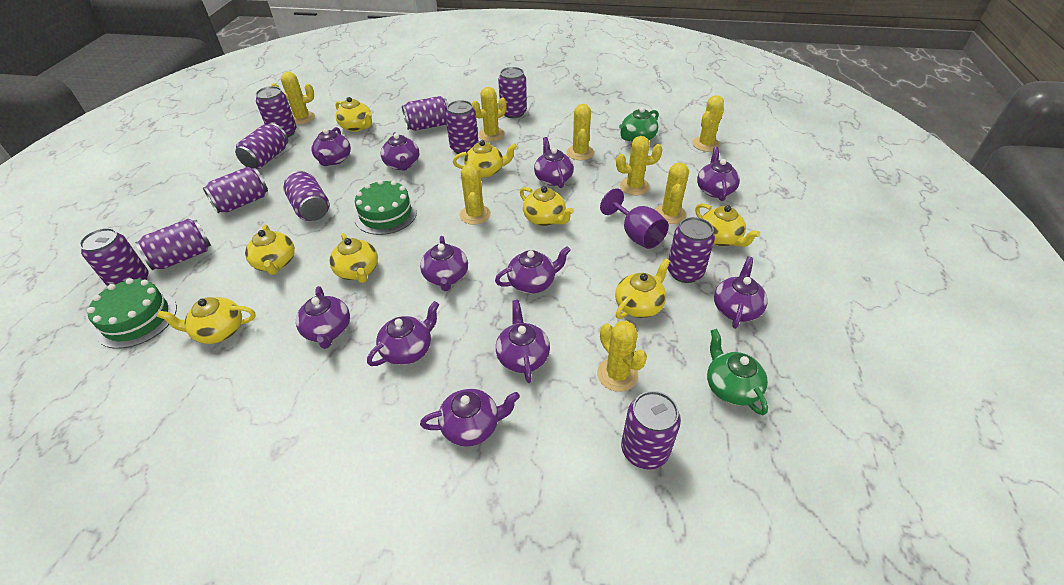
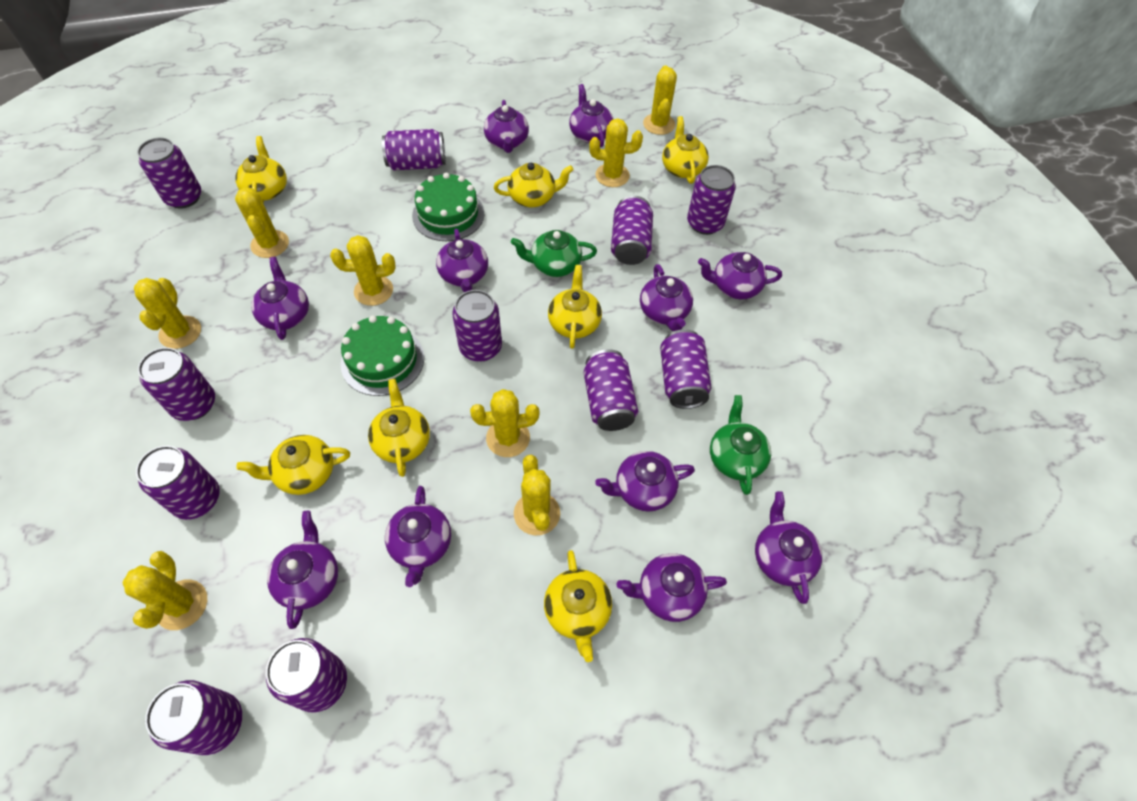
purple goblet: 1 -> 0
yellow teapot: 8 -> 7

